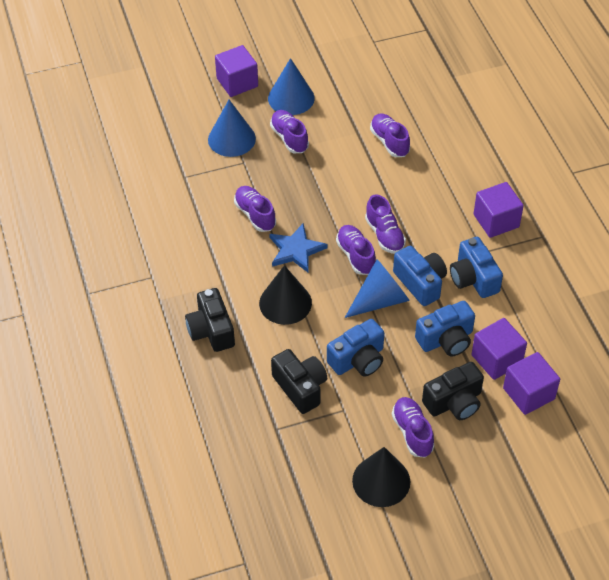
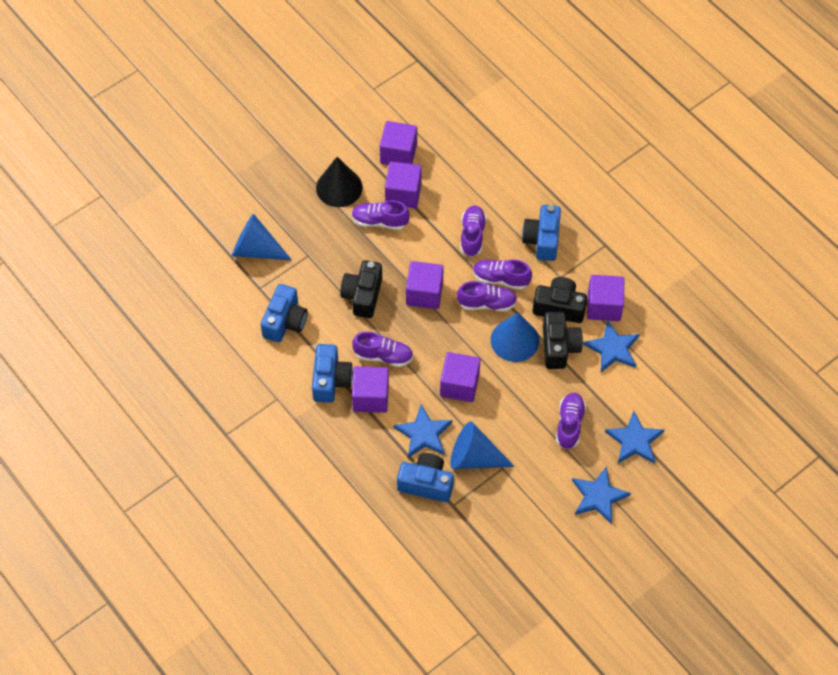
black cone: 2 -> 1
blue star: 1 -> 4
purple cube: 4 -> 6

